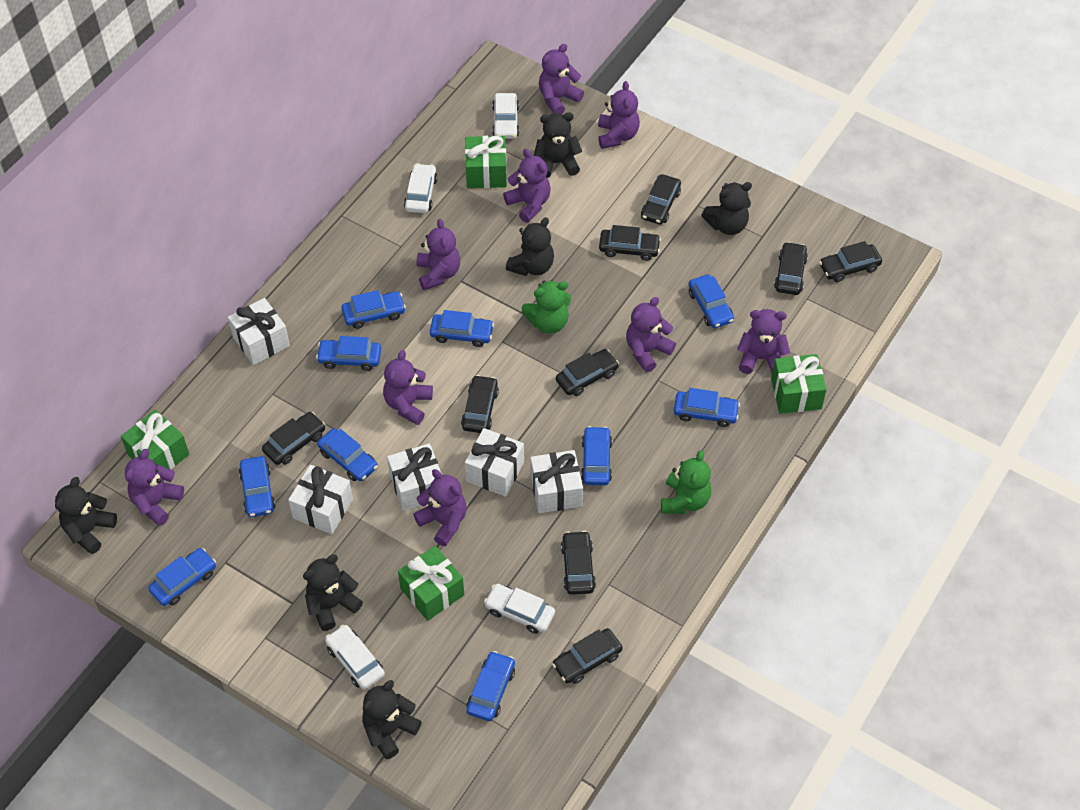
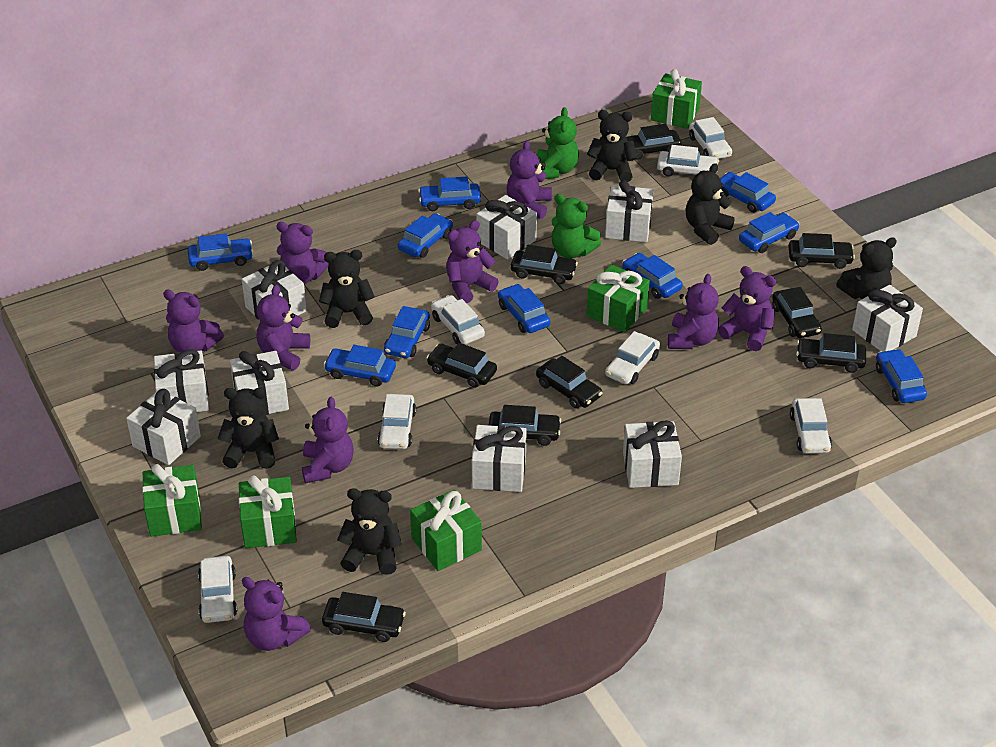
green gift: 4 -> 5
white car: 4 -> 7
white gift: 5 -> 9

